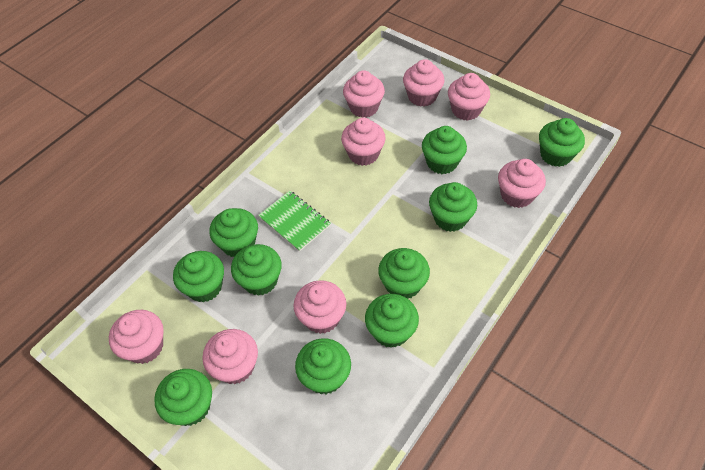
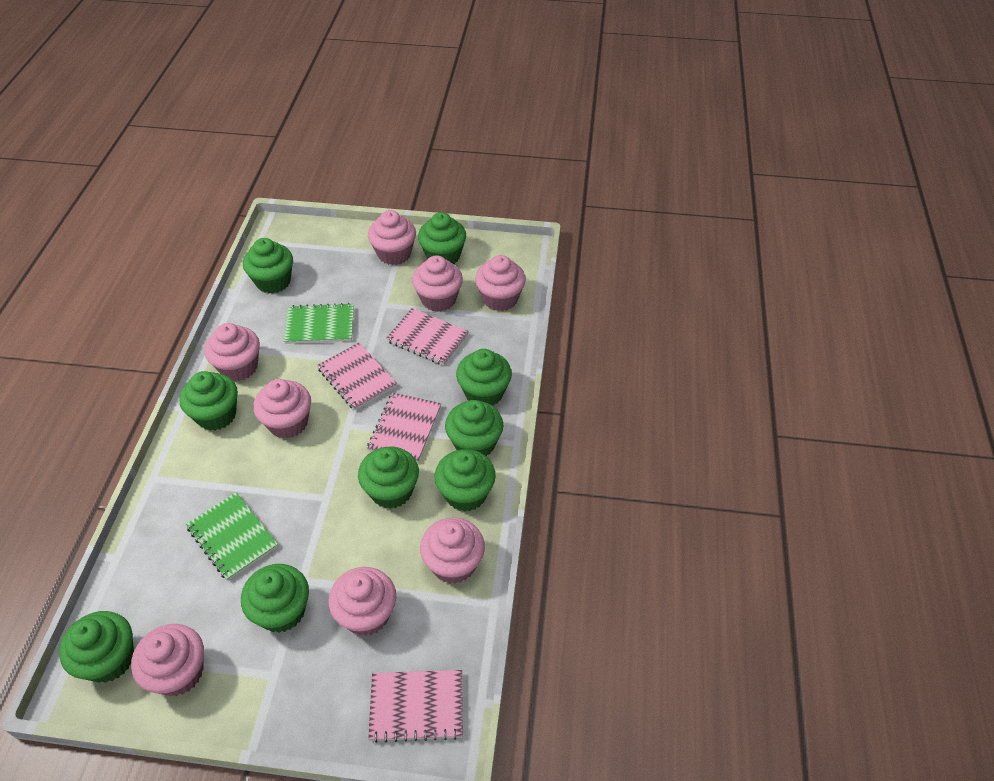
green cupcake: 10 -> 9
green notebook: 1 -> 2
pink notebook: 0 -> 4

